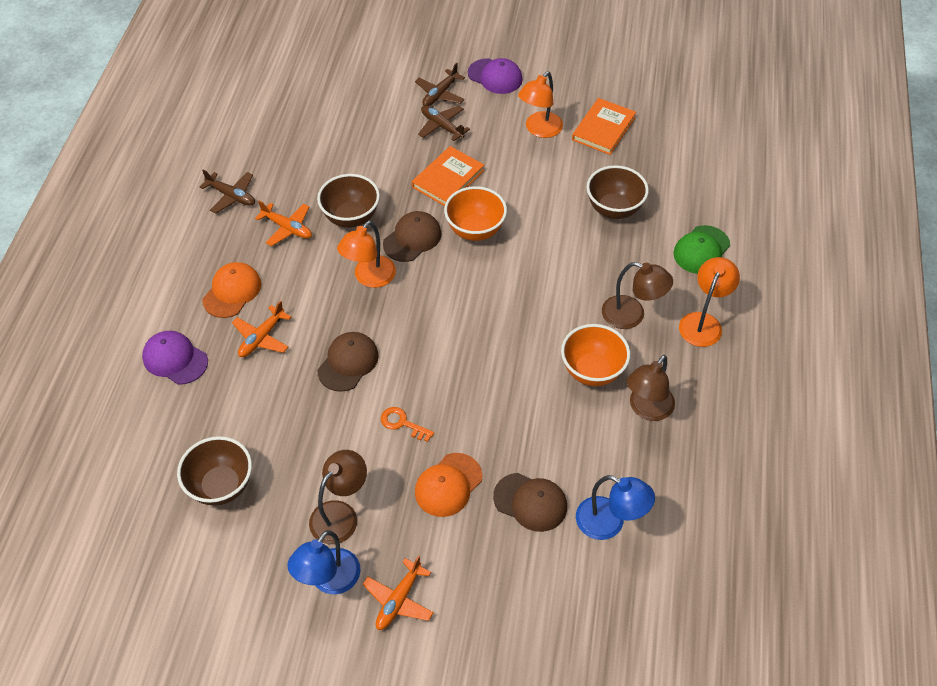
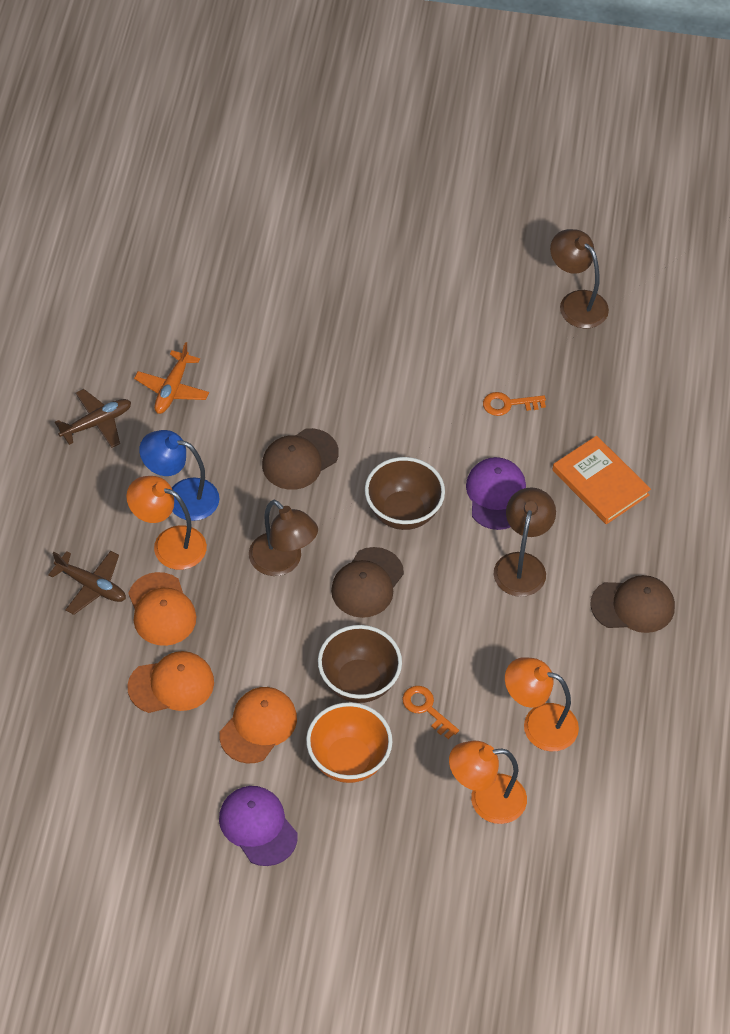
blue lamp: 2 -> 1
brown bowl: 3 -> 2
brown plane: 3 -> 2
green cap: 1 -> 0
orange book: 2 -> 1
orange bowl: 2 -> 1
orange cap: 2 -> 3
orange key: 1 -> 2
orange plane: 3 -> 1

